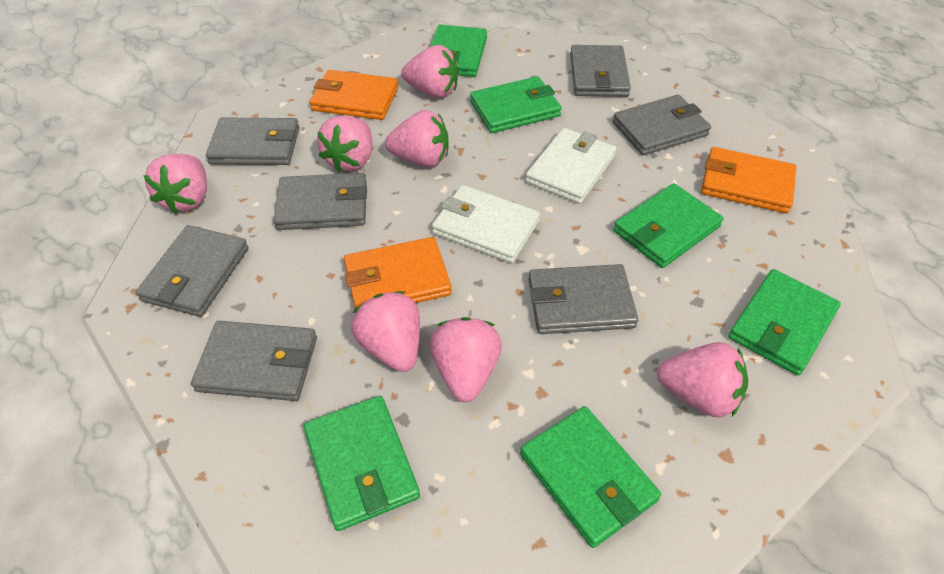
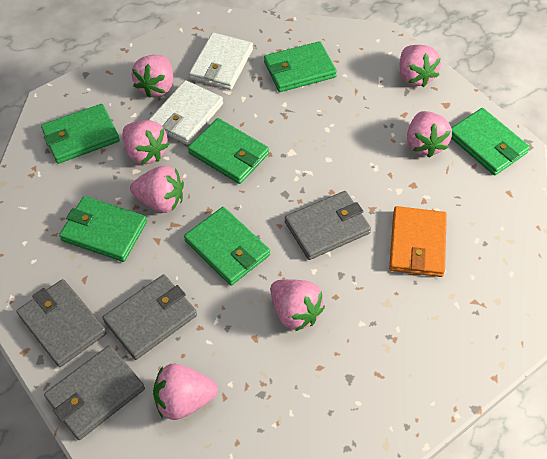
grey wallet: 7 -> 4
orange wallet: 3 -> 1

